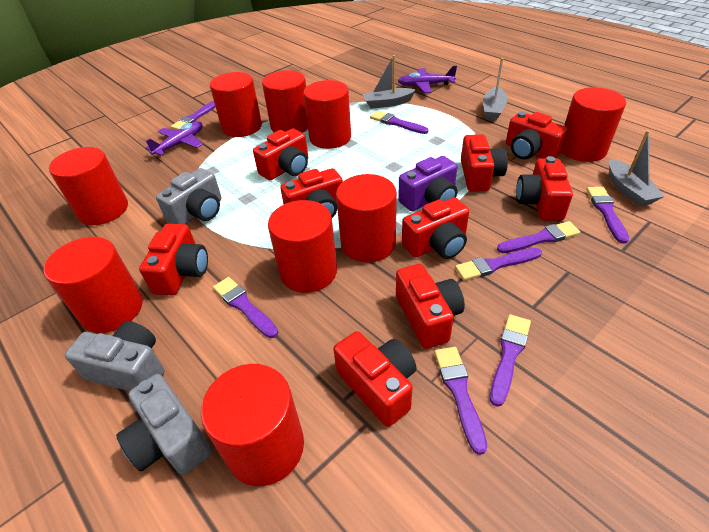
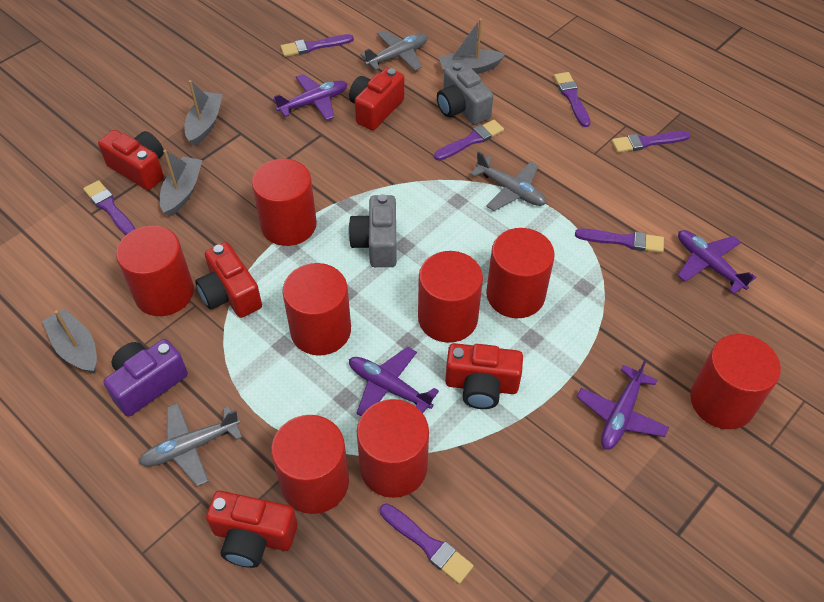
grey boat: 3 -> 4
grey camera: 3 -> 2
grey plane: 0 -> 3
purple brush: 8 -> 7
purple plane: 2 -> 4
red camera: 9 -> 5
red cylinder: 9 -> 8

